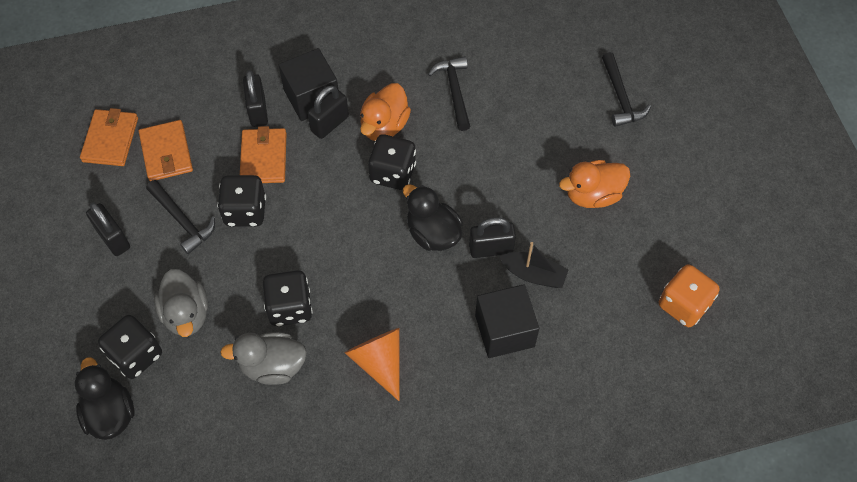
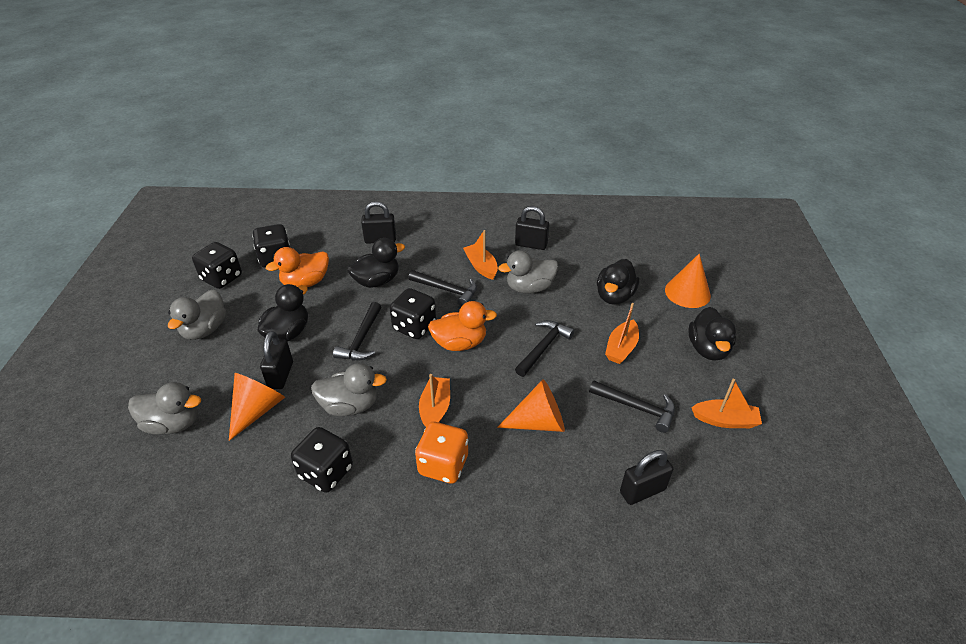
black boat: 1 -> 0
black cube: 2 -> 0
black duck: 2 -> 4
black hammer: 3 -> 4
grey duck: 2 -> 4
orange boat: 0 -> 4
orange cone: 1 -> 3
orange wallet: 3 -> 0

